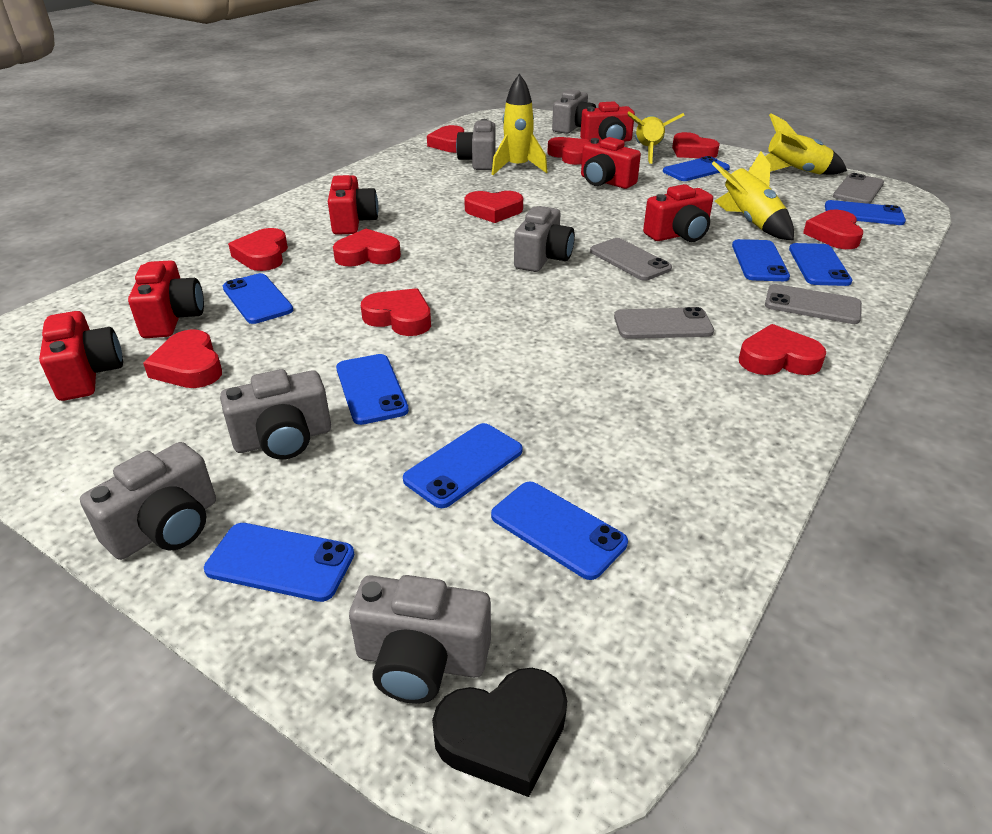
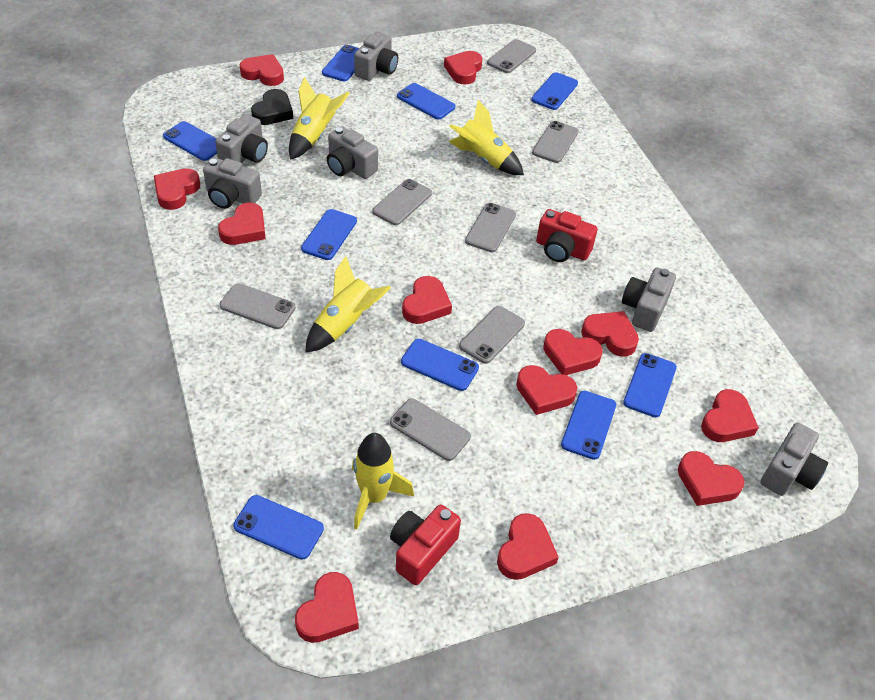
grey phone: 4 -> 7
red camera: 6 -> 2
red heart: 10 -> 12

